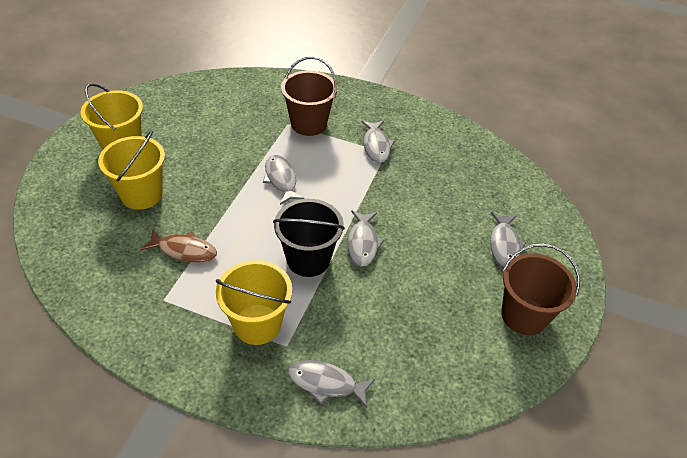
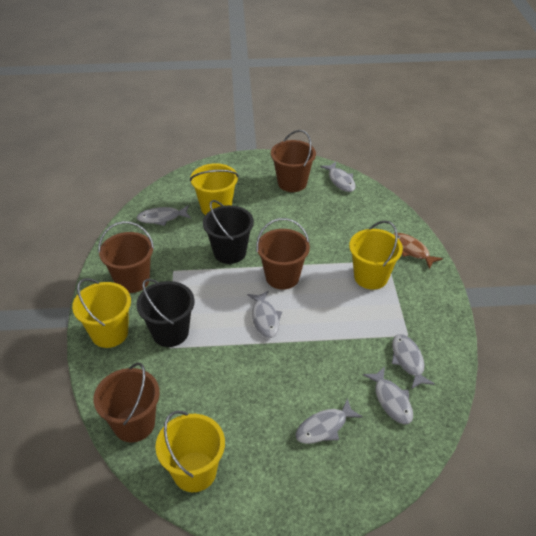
black bucket: 1 -> 2
brown bucket: 2 -> 4
grey fish: 5 -> 6
yellow bucket: 3 -> 4

